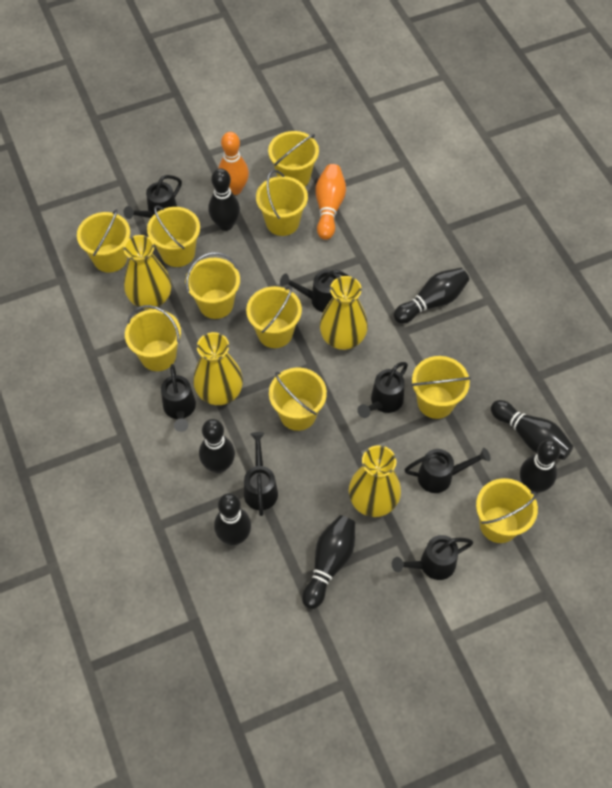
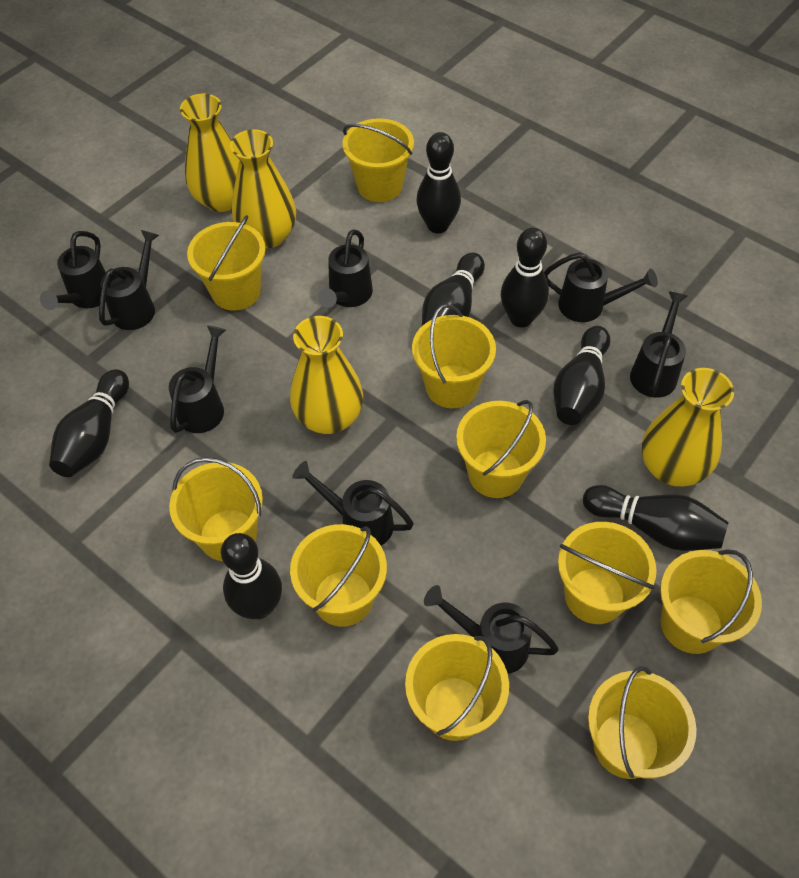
black watering can: 7 -> 8
orange bowling pin: 2 -> 0

